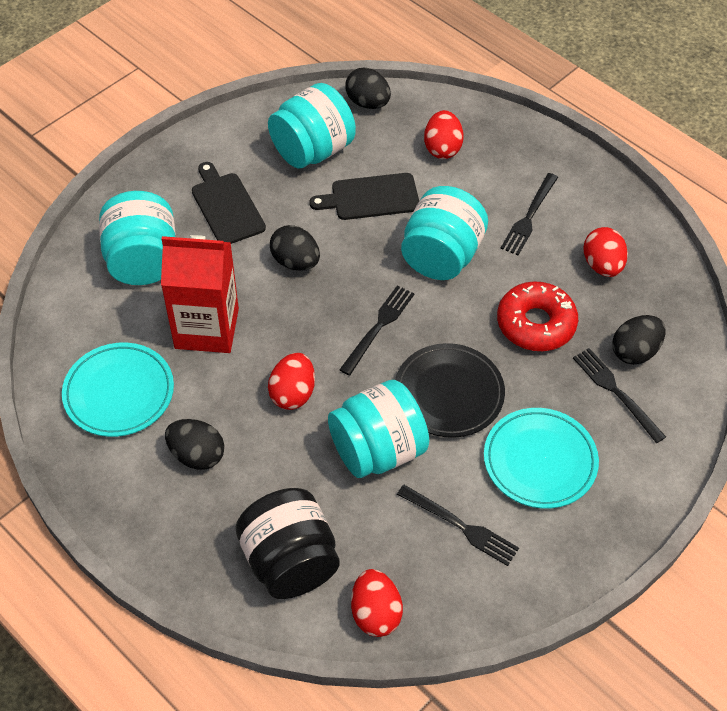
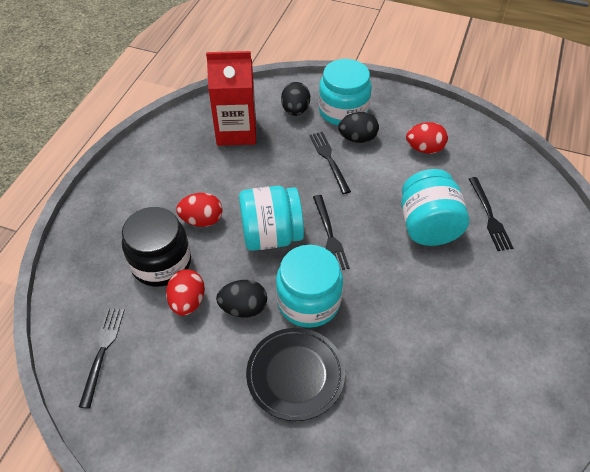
black cutting board: 2 -> 0
black egg: 4 -> 3
red donut: 1 -> 0
red egg: 4 -> 3
turquoise plate: 2 -> 0

